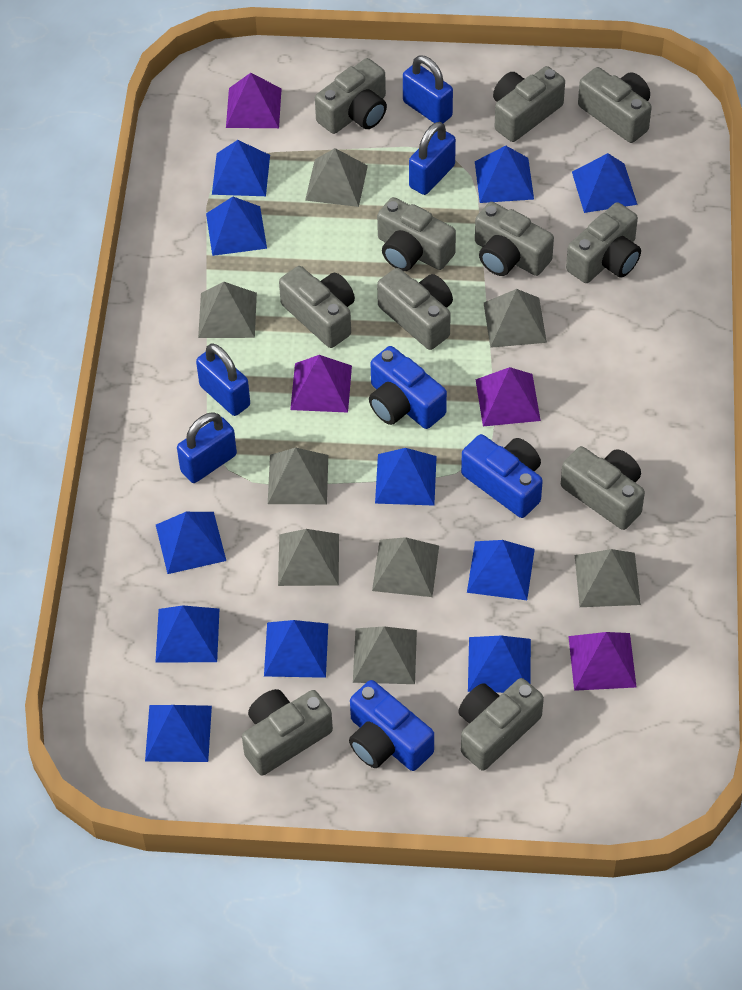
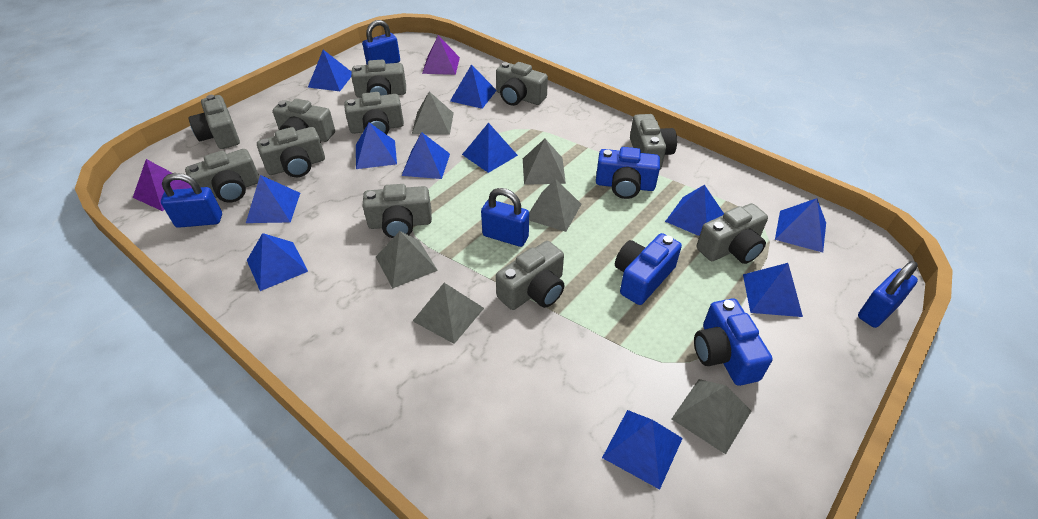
grey pyramid: 8 -> 6
purple pyramid: 4 -> 2

